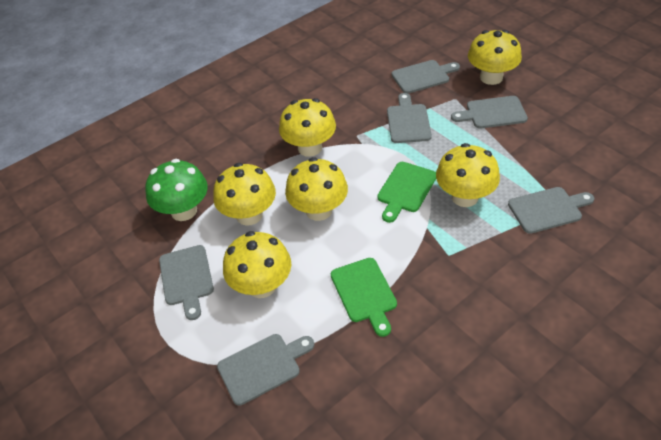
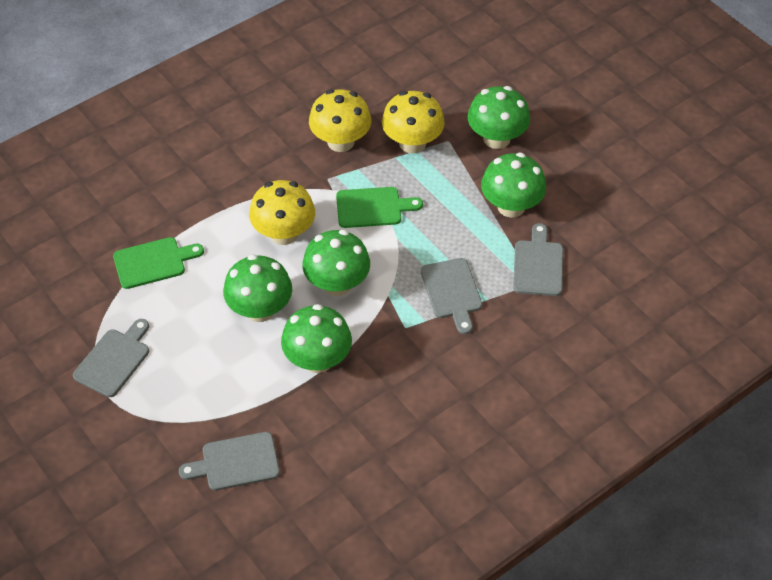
green mushroom: 1 -> 5
grey cutting board: 6 -> 4
yellow mushroom: 6 -> 3

